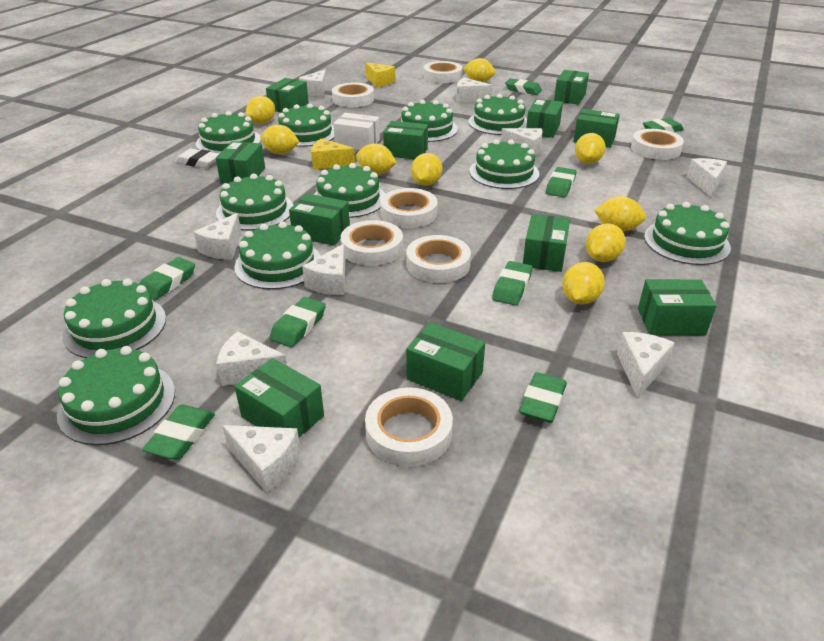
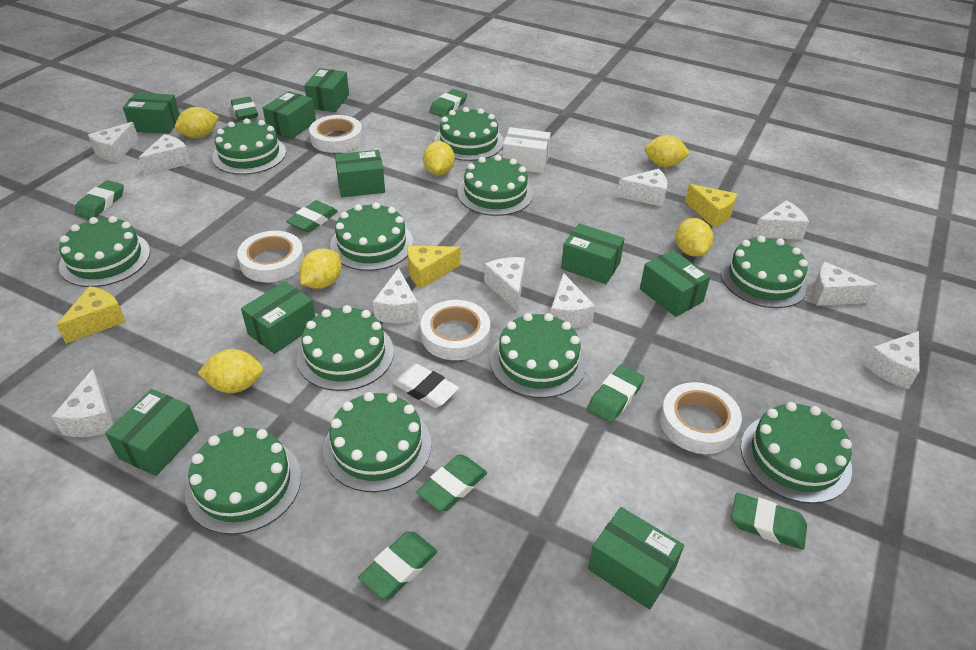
green box: 11 -> 9
white cheese: 9 -> 10
white tape: 7 -> 4
yellow cheese: 2 -> 3
yellow lemon: 9 -> 6

